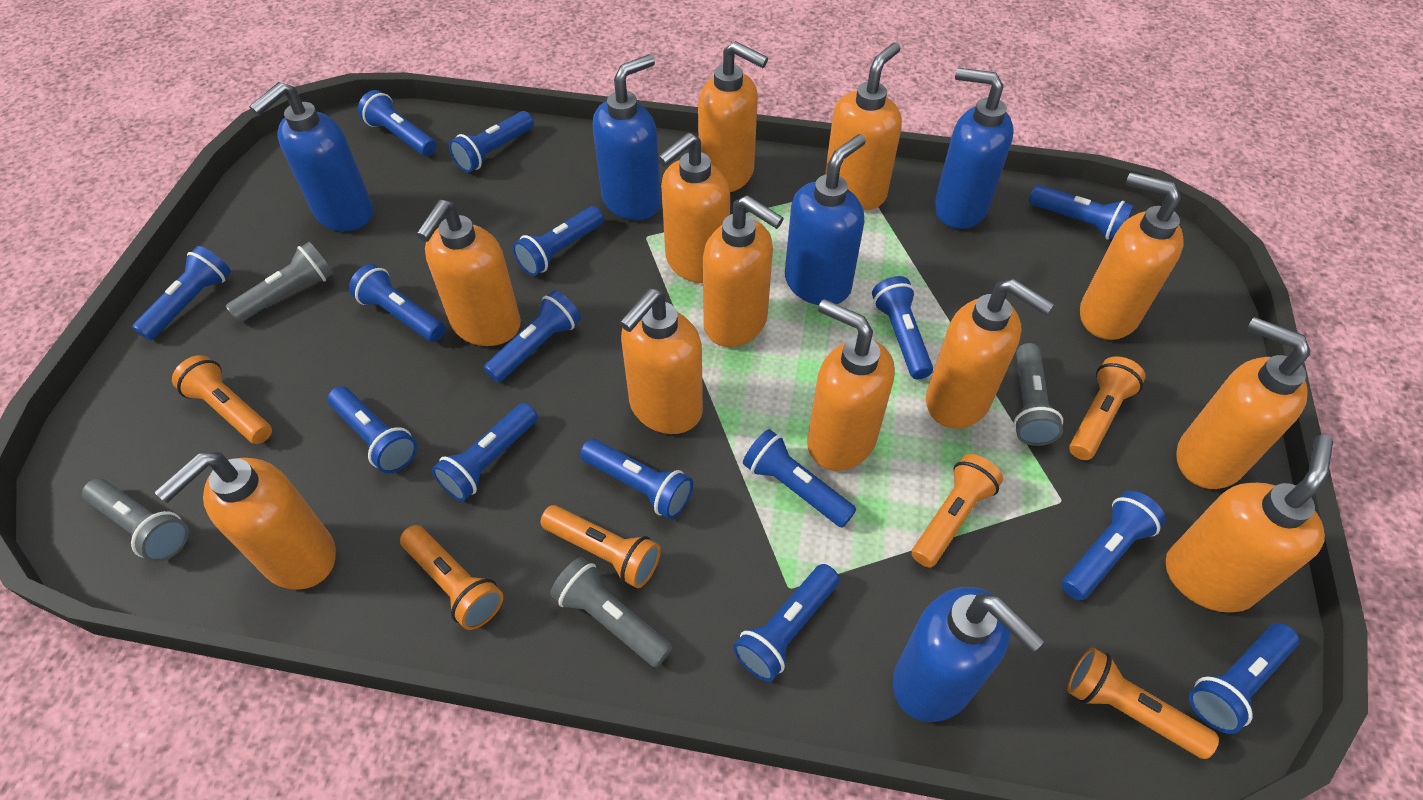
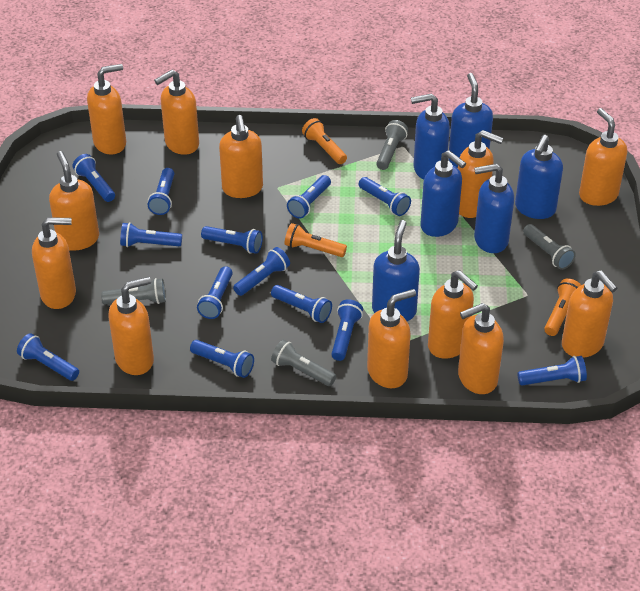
blue flashlight: 15 -> 13
blue soap dispenser: 5 -> 6
orange flashlight: 6 -> 3

